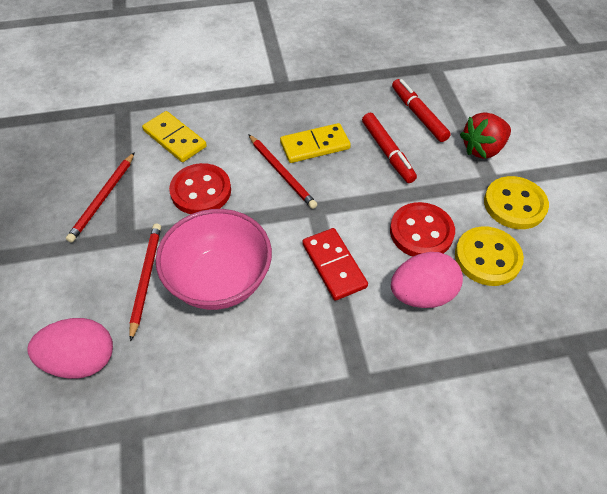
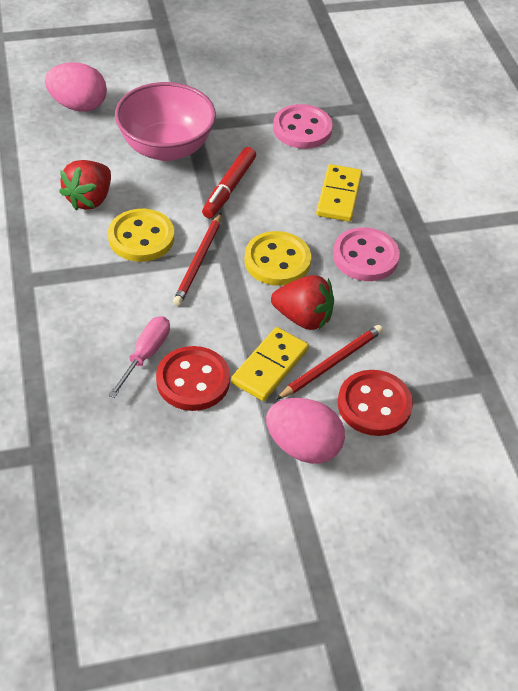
pink button: 0 -> 2
pink screwdriver: 0 -> 1
red domino: 1 -> 0
red marker: 2 -> 1
red pencil: 3 -> 2
red strawberry: 1 -> 2

